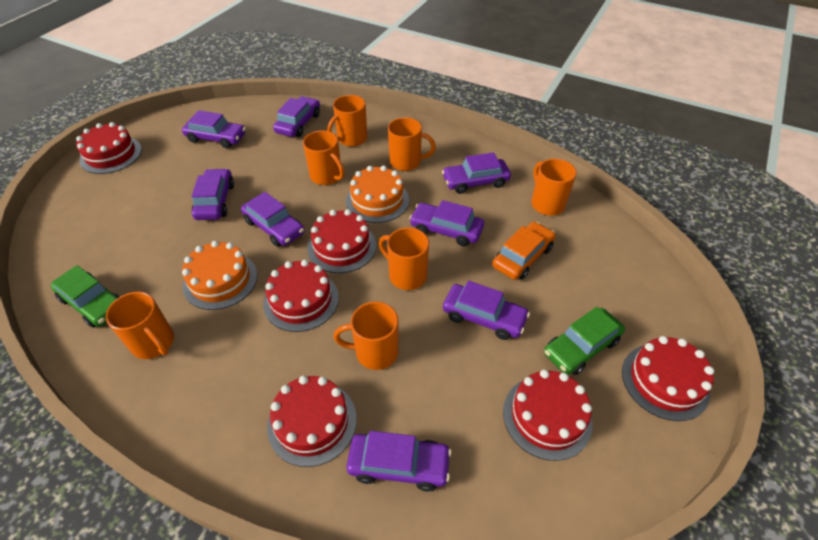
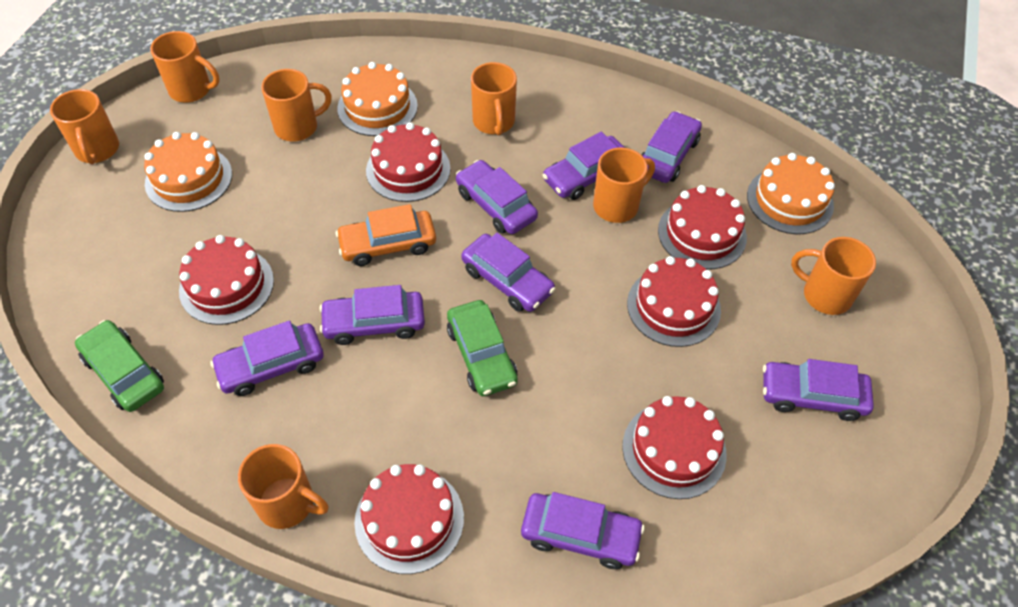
orange cake: 2 -> 3

